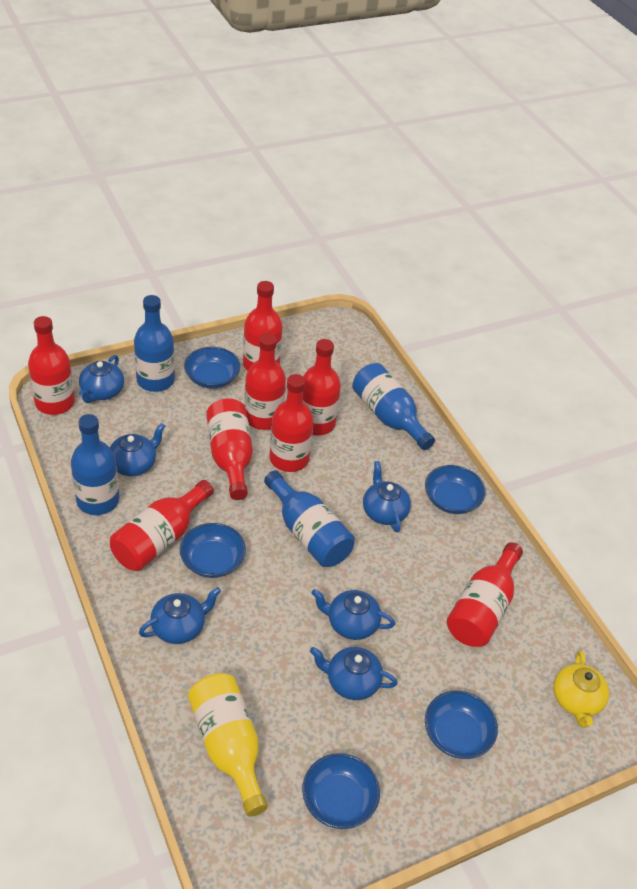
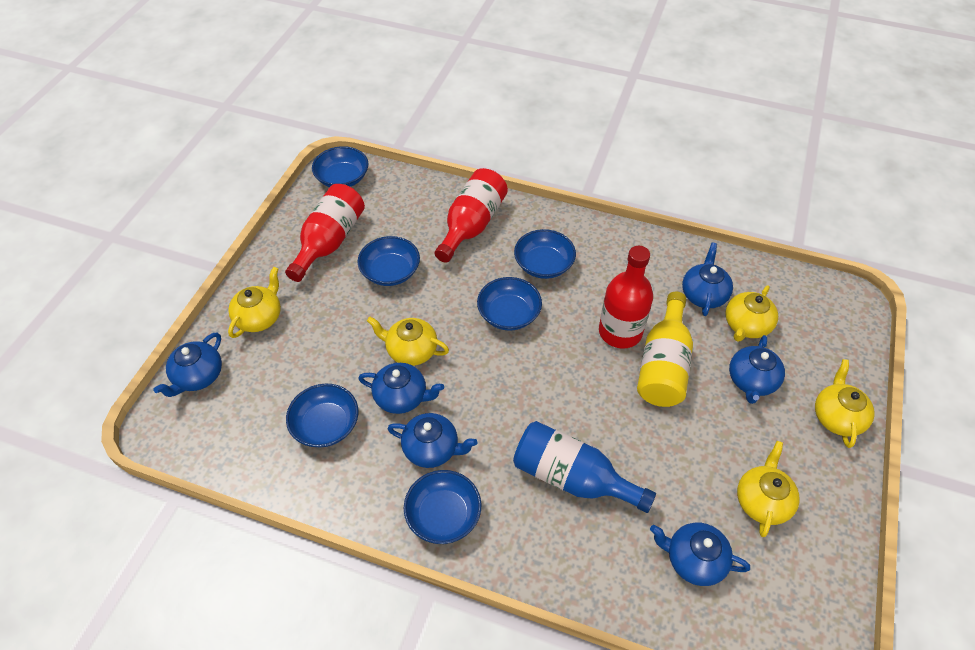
blue bottle: 4 -> 1
blue bowl: 5 -> 6
red bottle: 8 -> 3
yellow teapot: 1 -> 5

